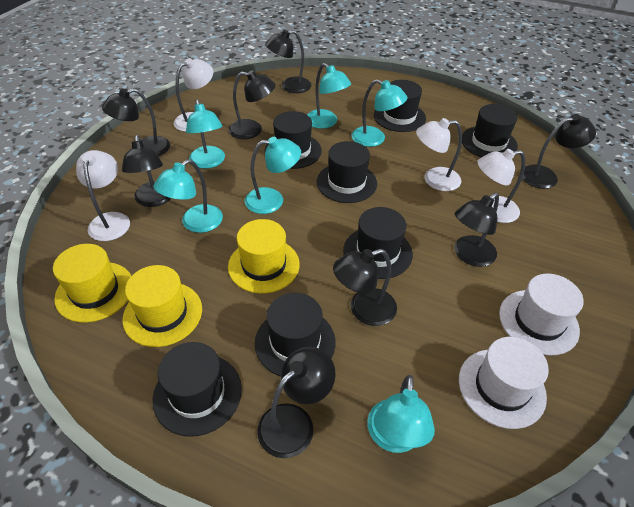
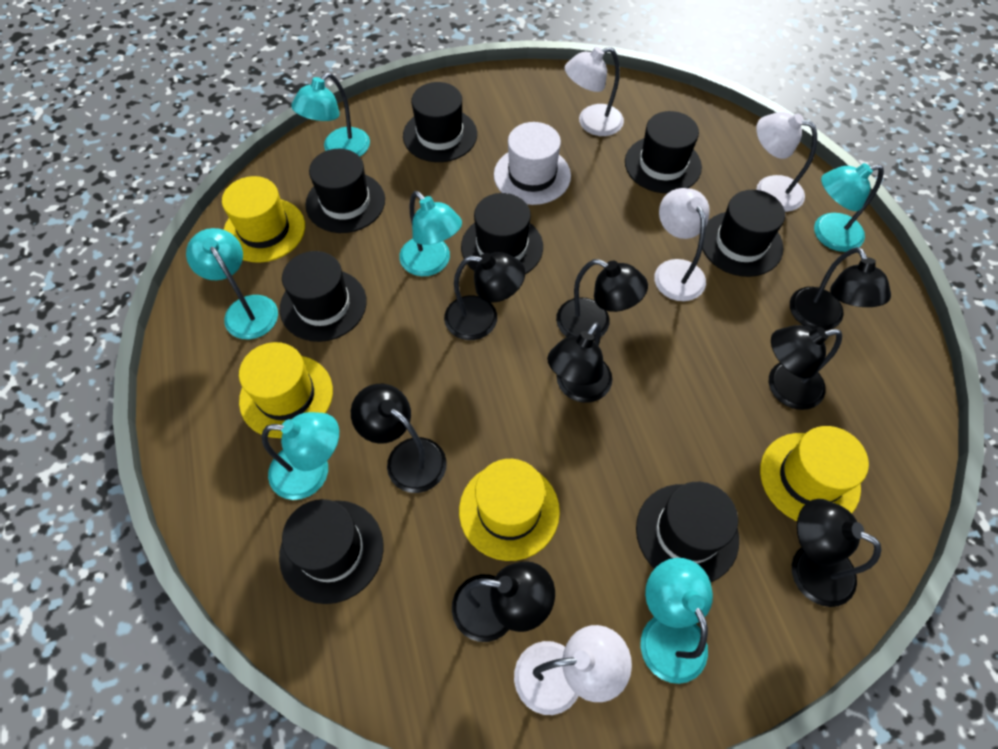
black hat: 7 -> 8
white hat: 2 -> 1
yellow hat: 3 -> 4

